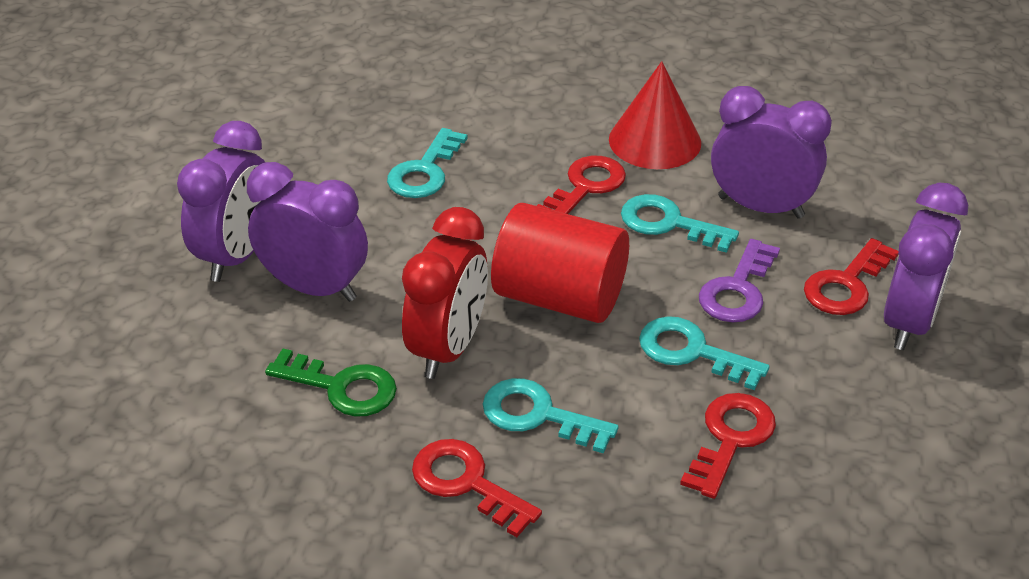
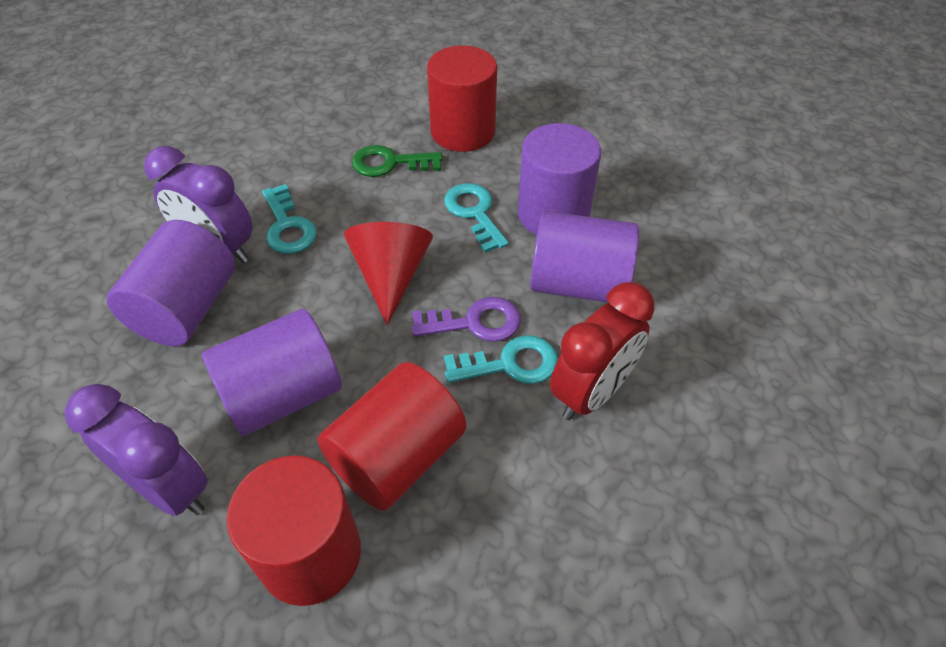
purple clock: 4 -> 2
purple cylinder: 0 -> 4
red cylinder: 1 -> 3
red key: 4 -> 0
turquoise key: 4 -> 3

